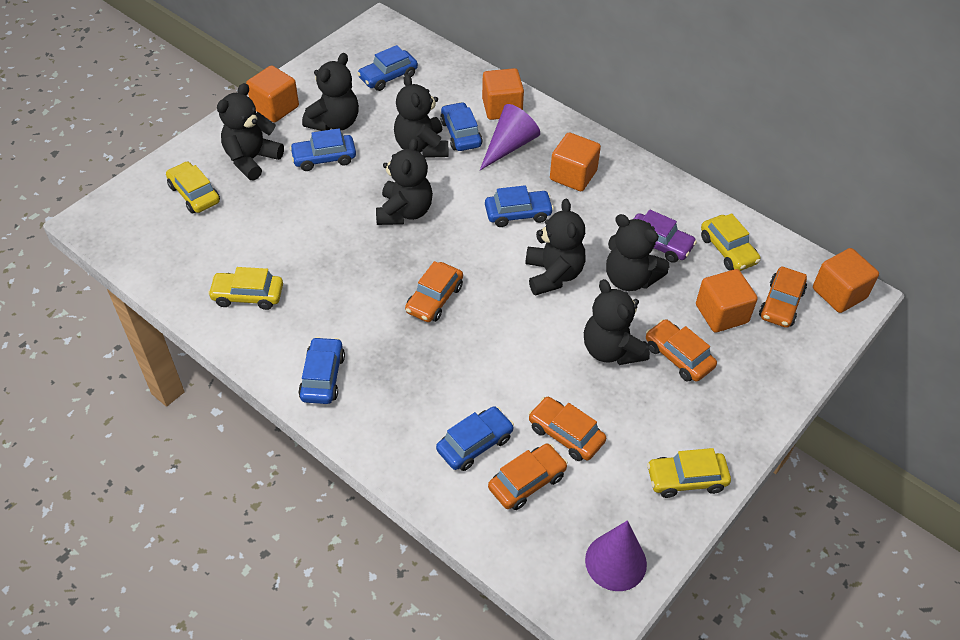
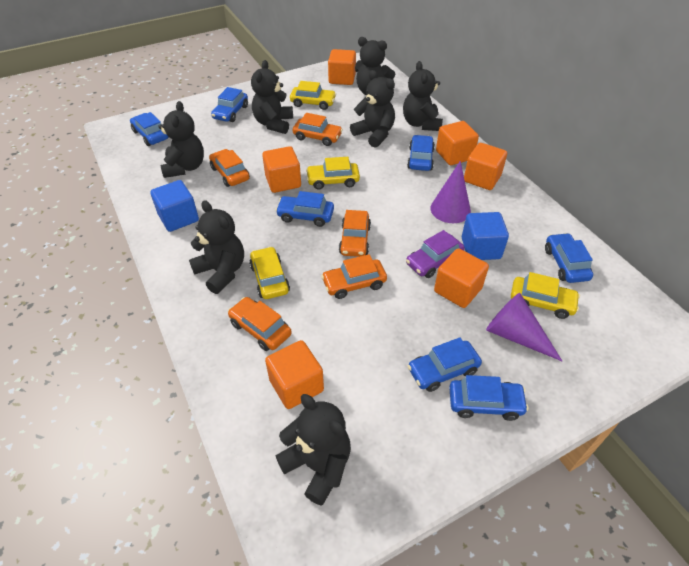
blue car: 6 -> 7
blue cube: 0 -> 2
orange cube: 5 -> 6

